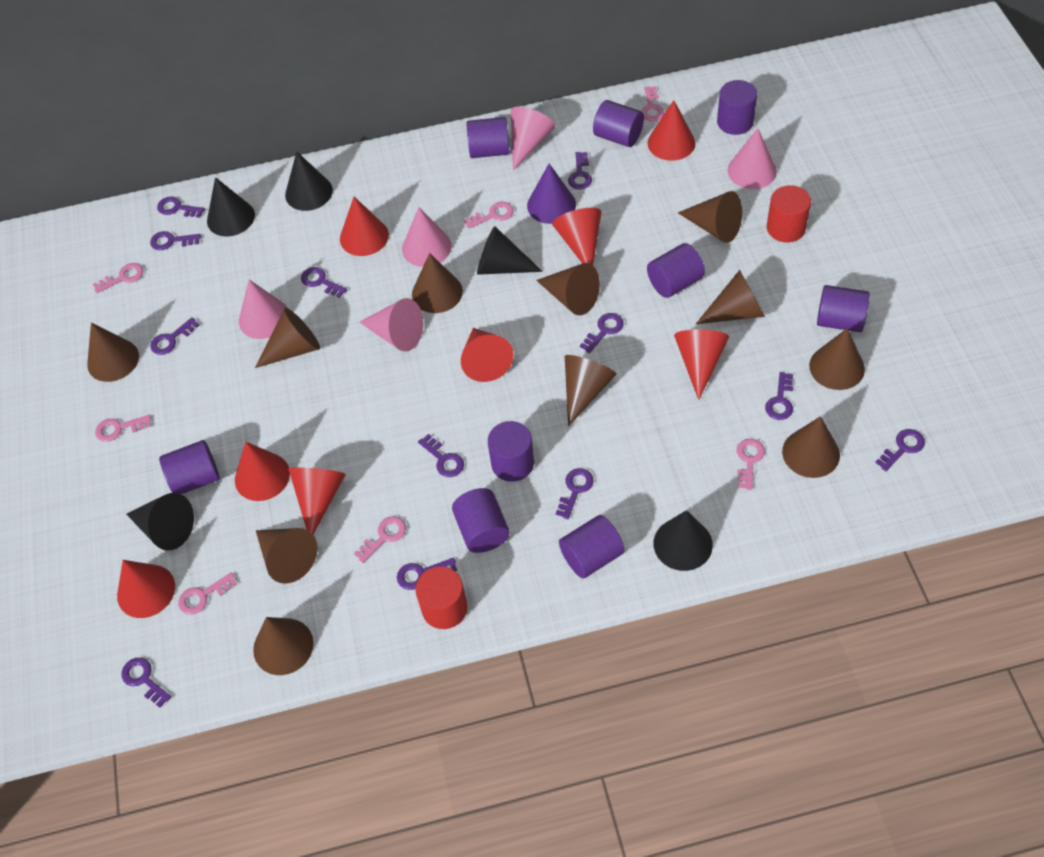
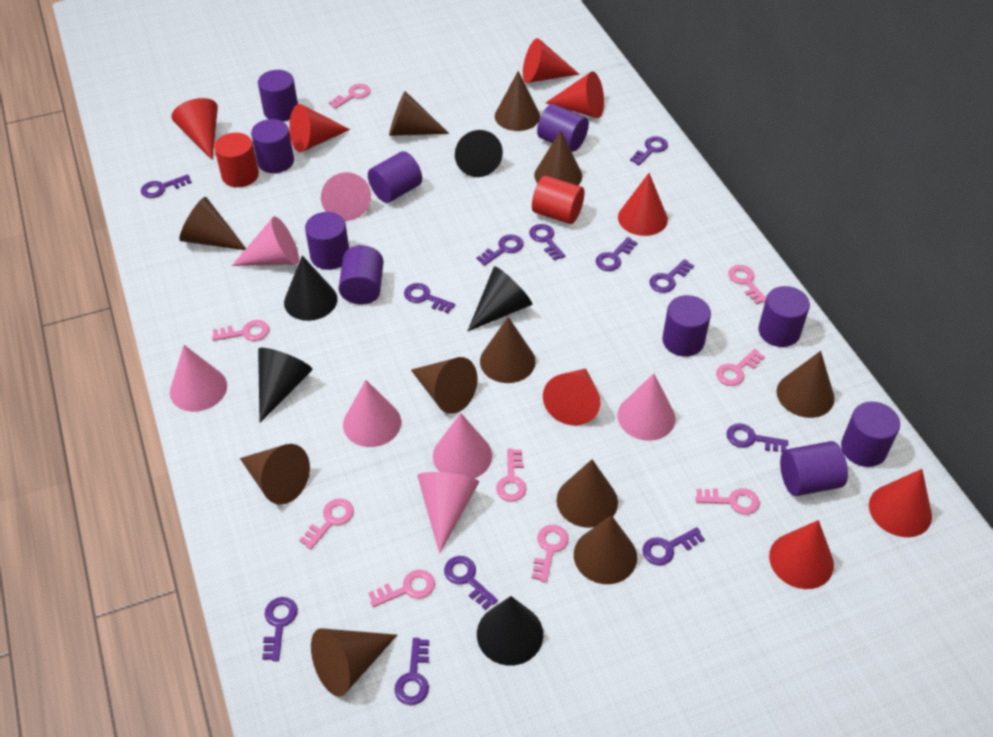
pink cone: 5 -> 7
pink key: 7 -> 9
purple cone: 1 -> 0
purple cylinder: 9 -> 10

